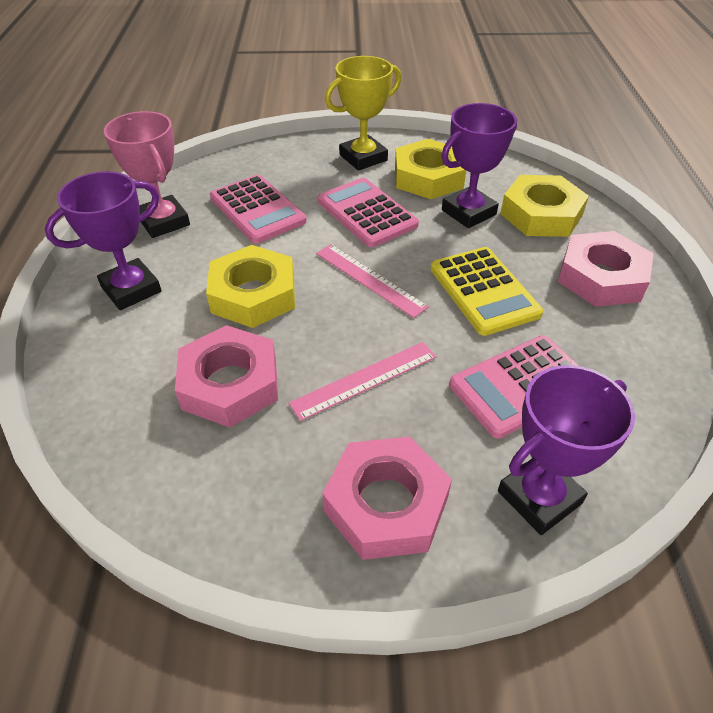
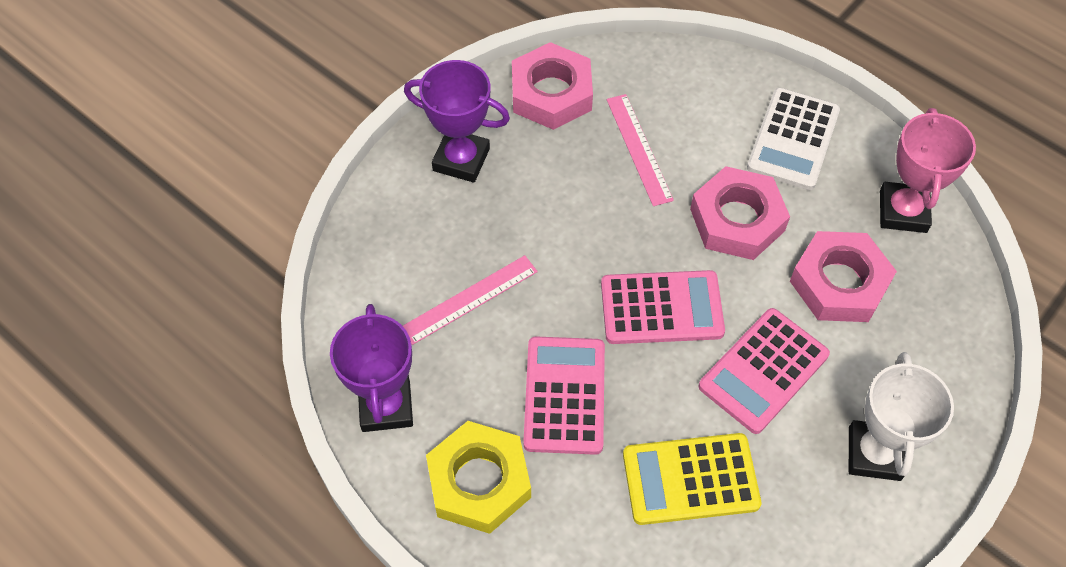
purple trophy: 3 -> 2
white calculator: 0 -> 1
white trophy: 0 -> 1
yellow nut: 3 -> 1
yellow trophy: 1 -> 0

